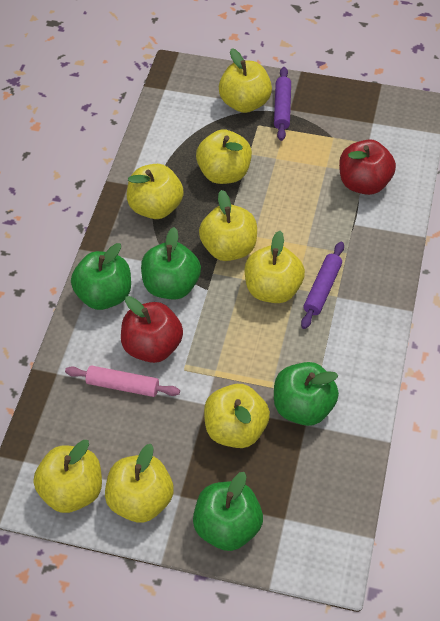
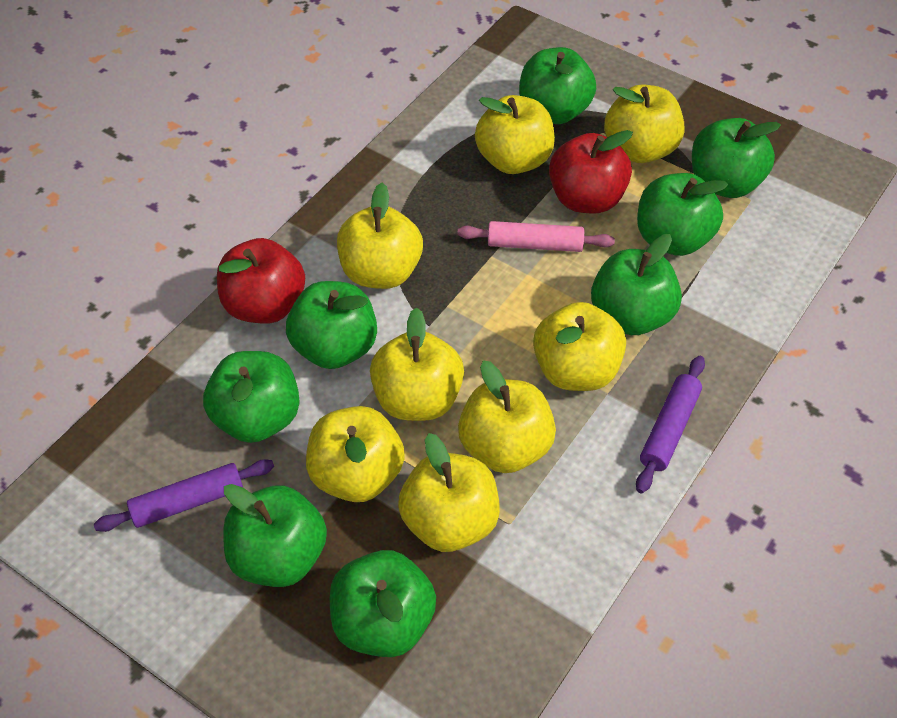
green apple: 4 -> 8

